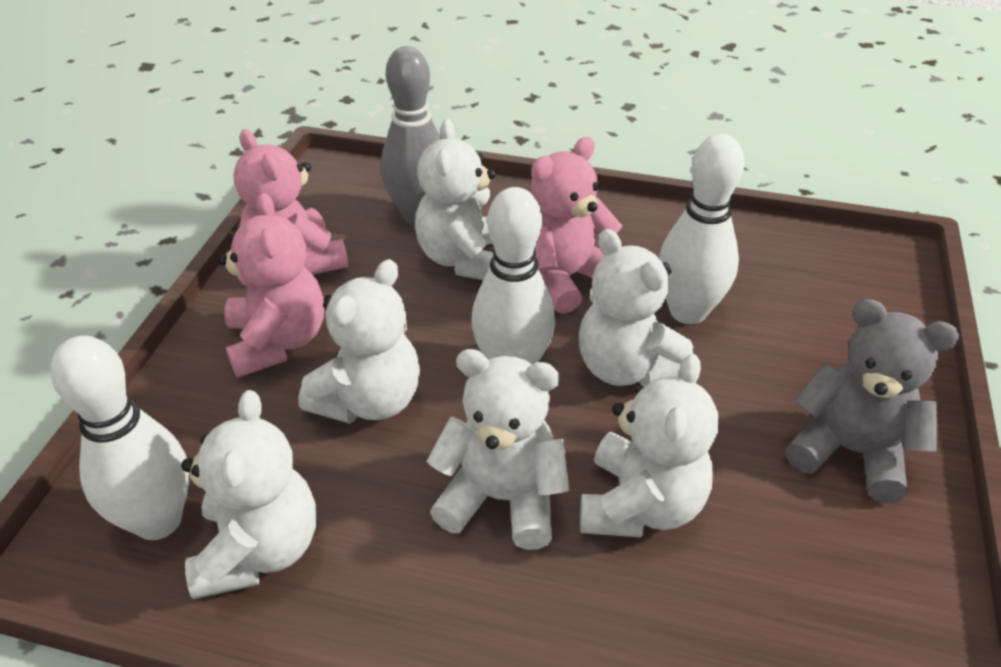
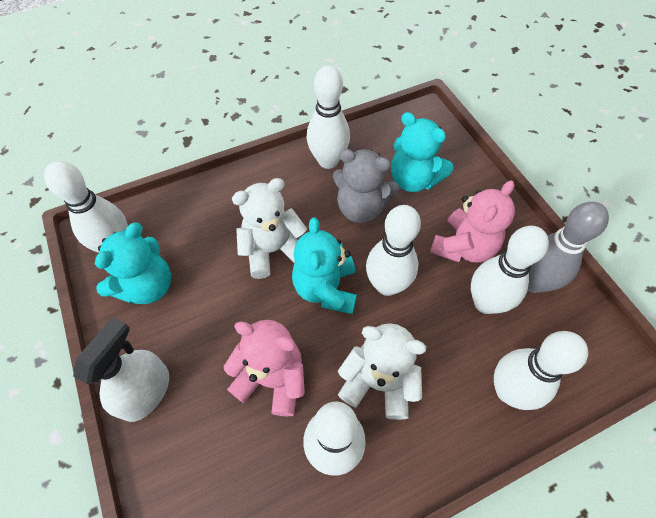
pink teddy bear: 3 -> 2
turquoise teddy bear: 0 -> 3
white bowling pin: 3 -> 6
white spray bottle: 0 -> 1
white teddy bear: 6 -> 2

